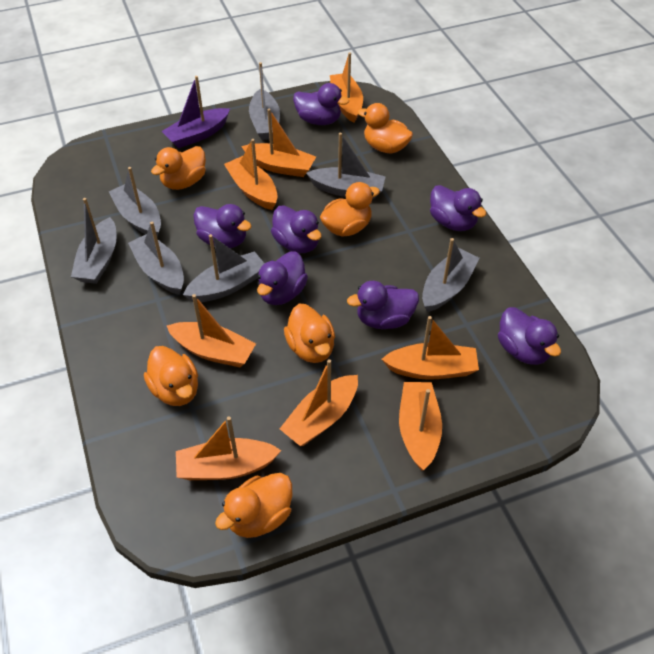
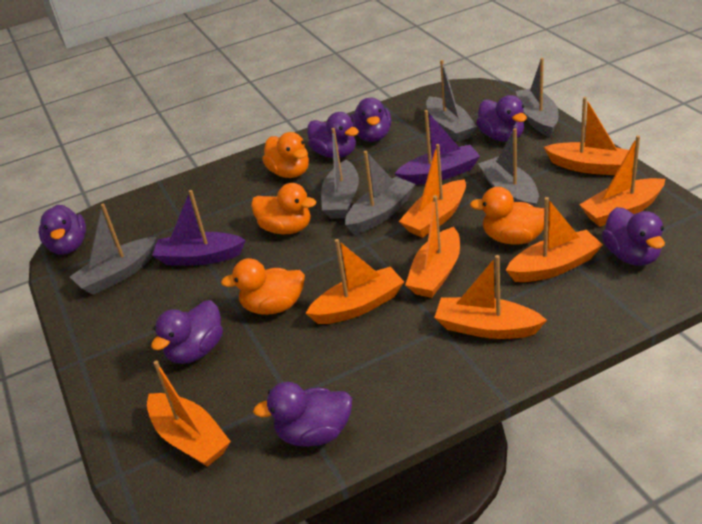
grey boat: 7 -> 6
orange duck: 6 -> 4
purple boat: 1 -> 2

